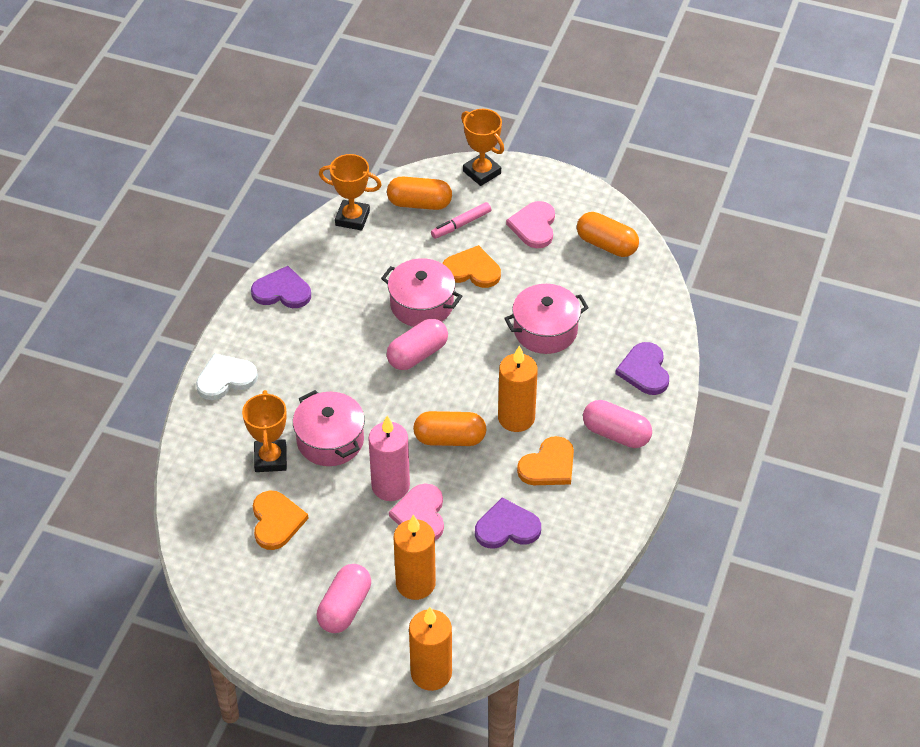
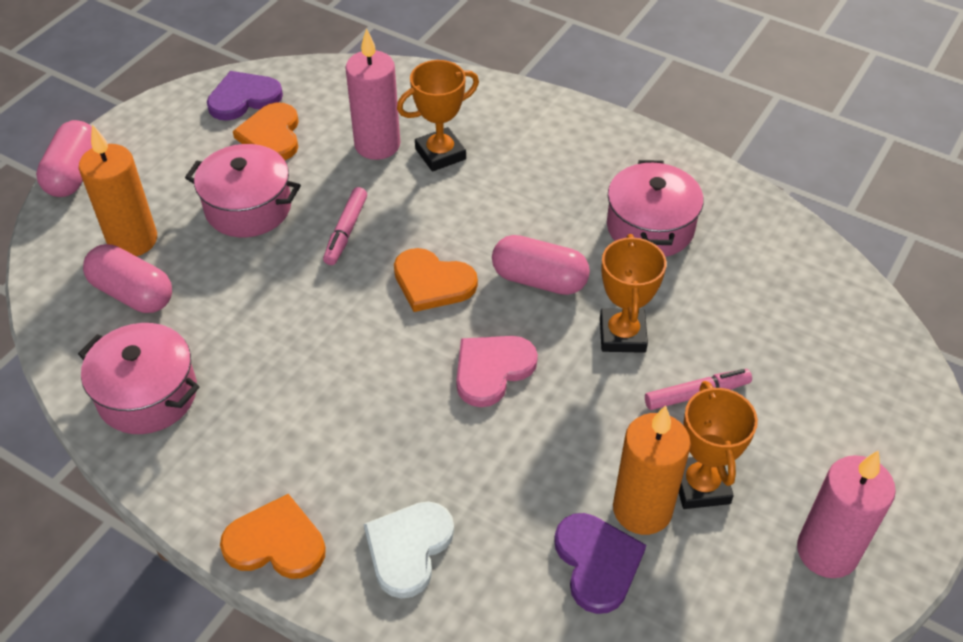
orange candle: 3 -> 2
orange capsule: 3 -> 0
pink candle: 1 -> 2
pink heart: 2 -> 1
pink marker: 1 -> 2
purple heart: 3 -> 2

